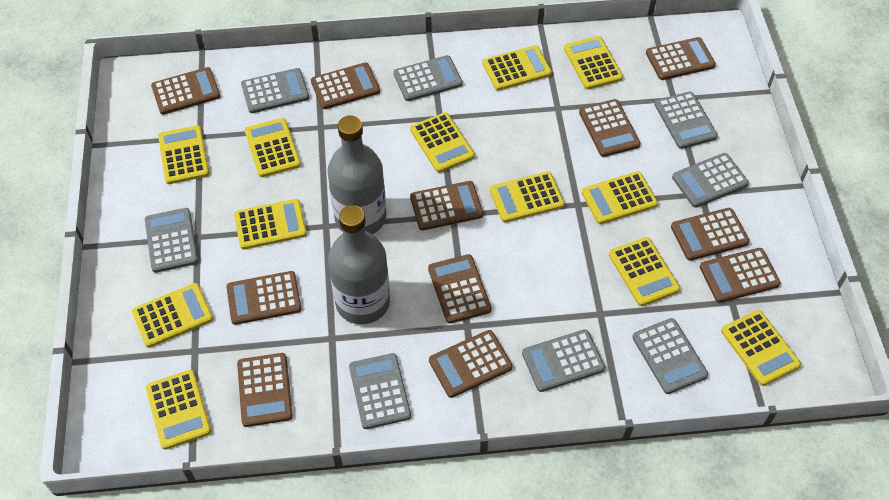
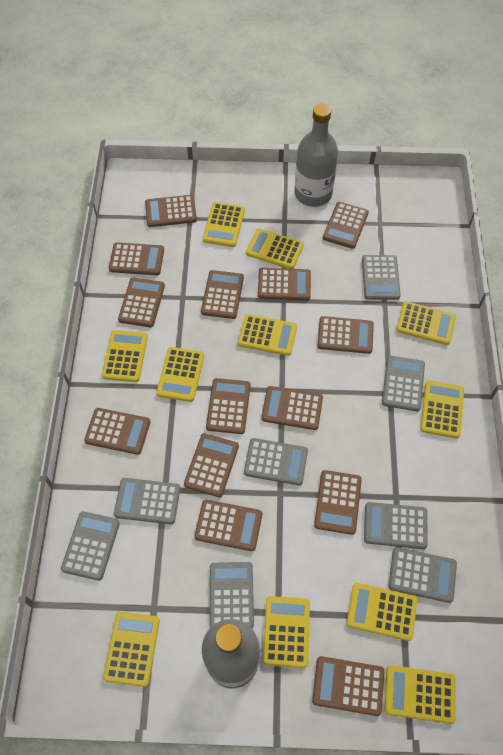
brown calculator: 11 -> 14
yellow calculator: 12 -> 11

